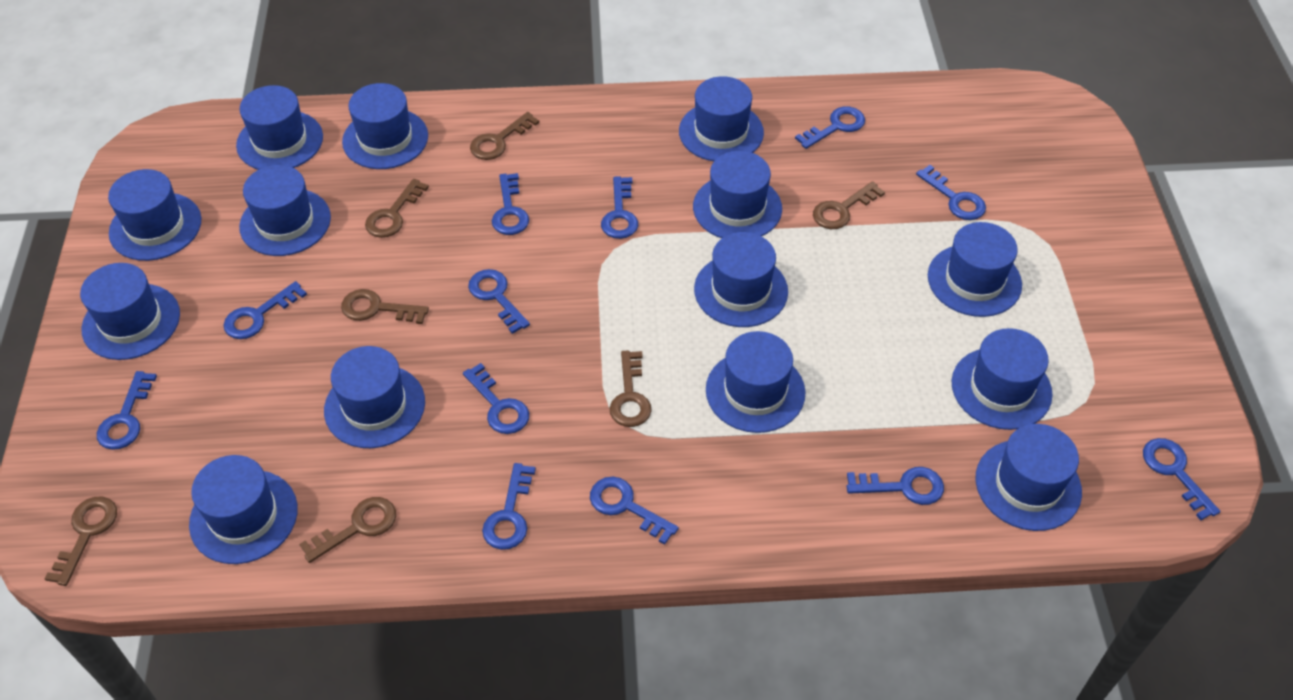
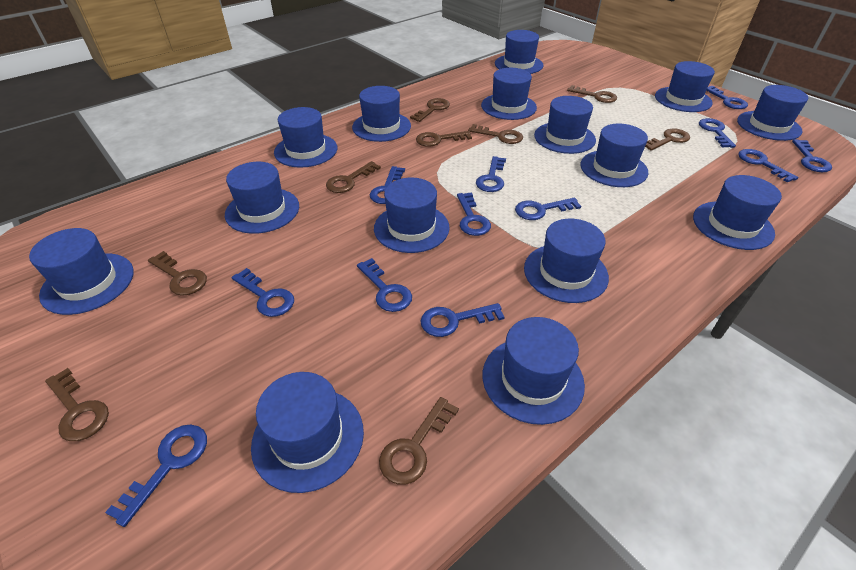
blue hat: 14 -> 15
brown key: 7 -> 9

